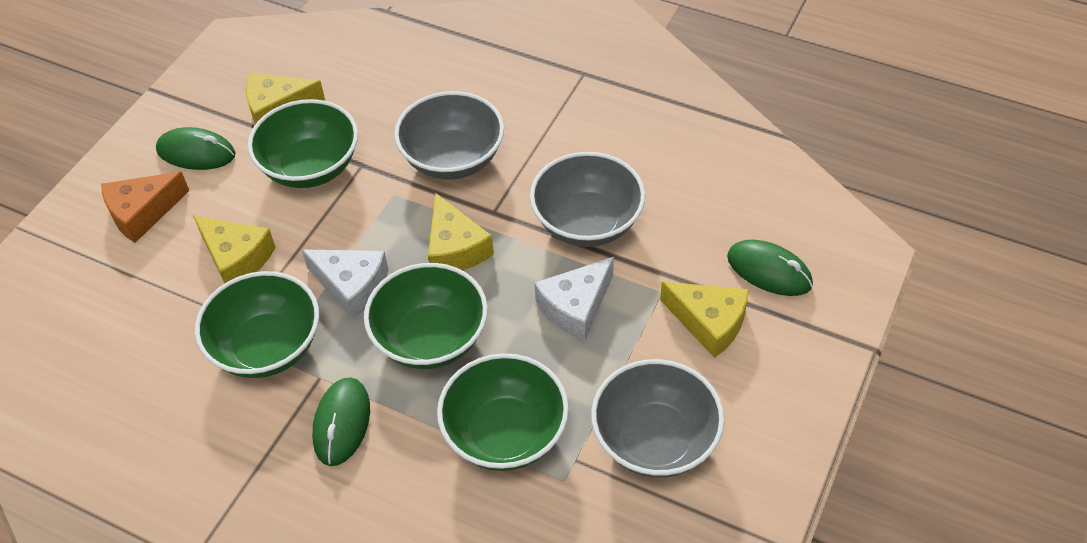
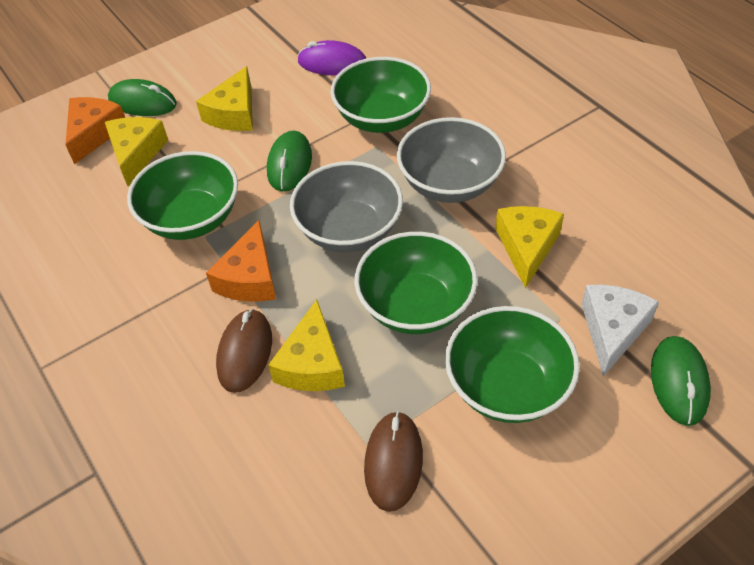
brown mouse: 0 -> 2
grey bowl: 3 -> 2
orange cheese: 1 -> 2
purple mouse: 0 -> 1
white cheese: 2 -> 1

